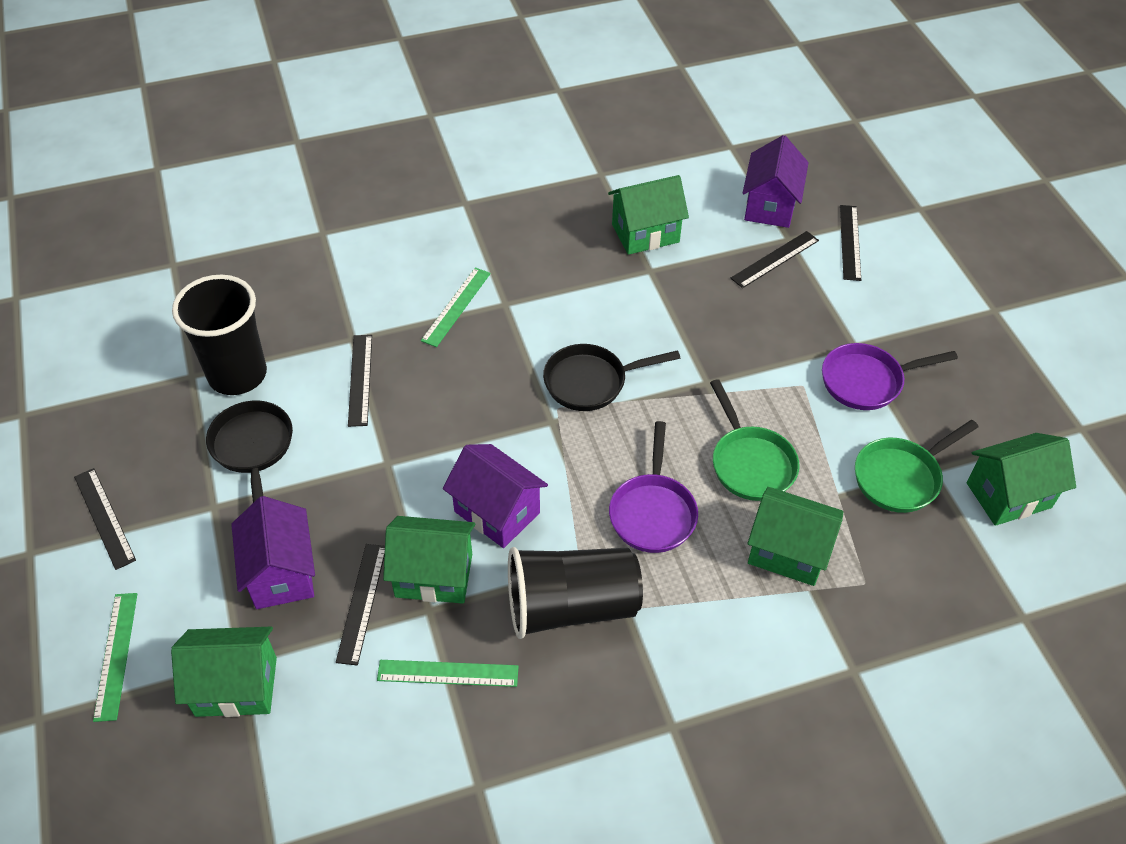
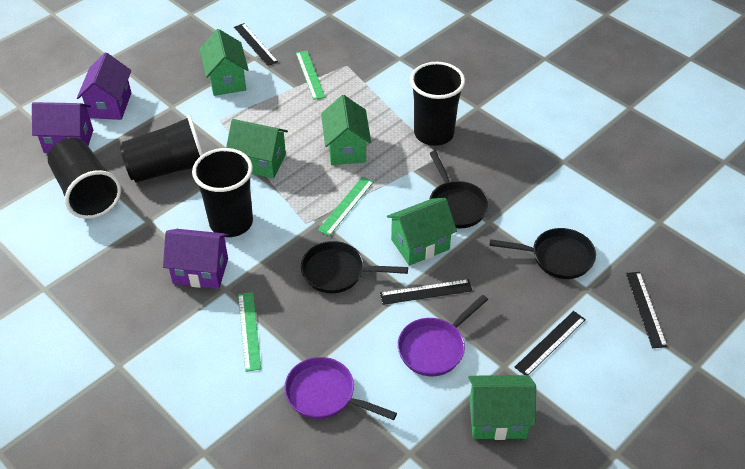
black cup: 2 -> 4
black pan: 2 -> 3
black ruler: 5 -> 4
green pan: 2 -> 0

